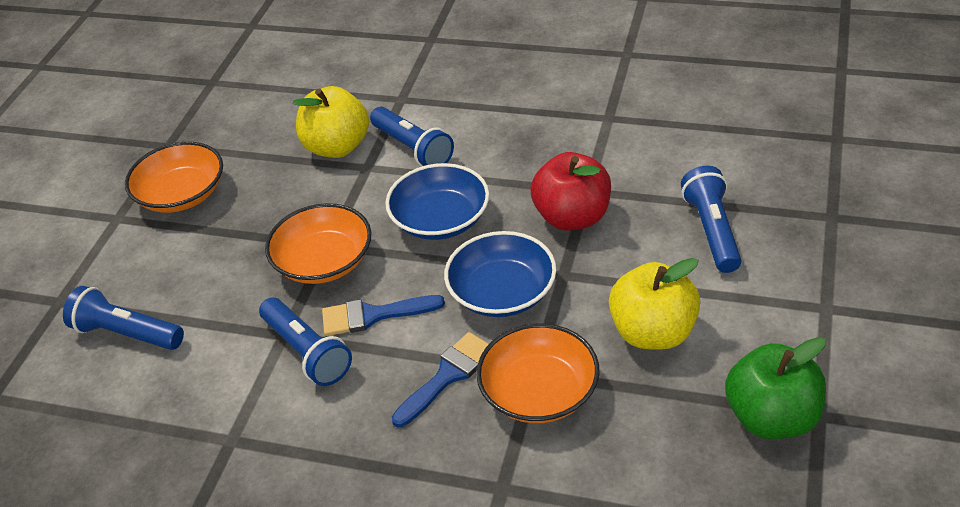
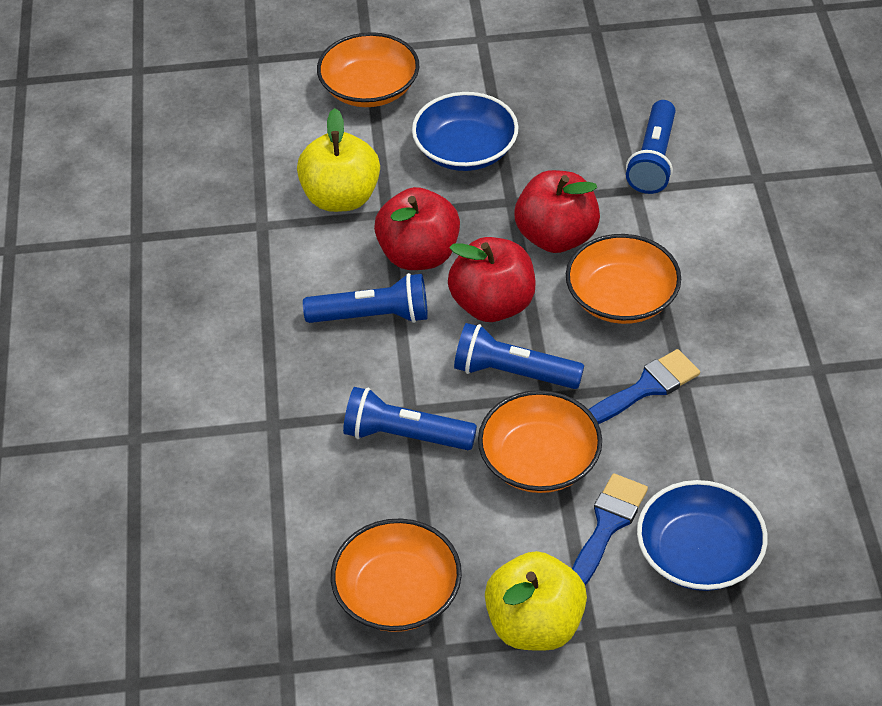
green apple: 1 -> 0
orange bowl: 3 -> 4
red apple: 1 -> 3

